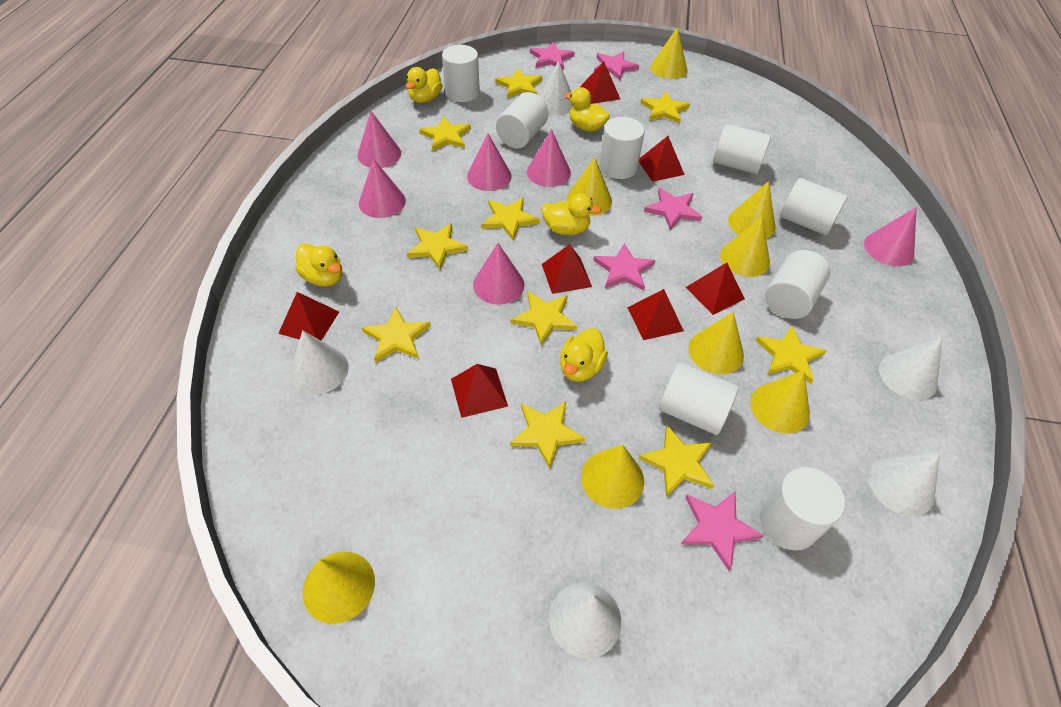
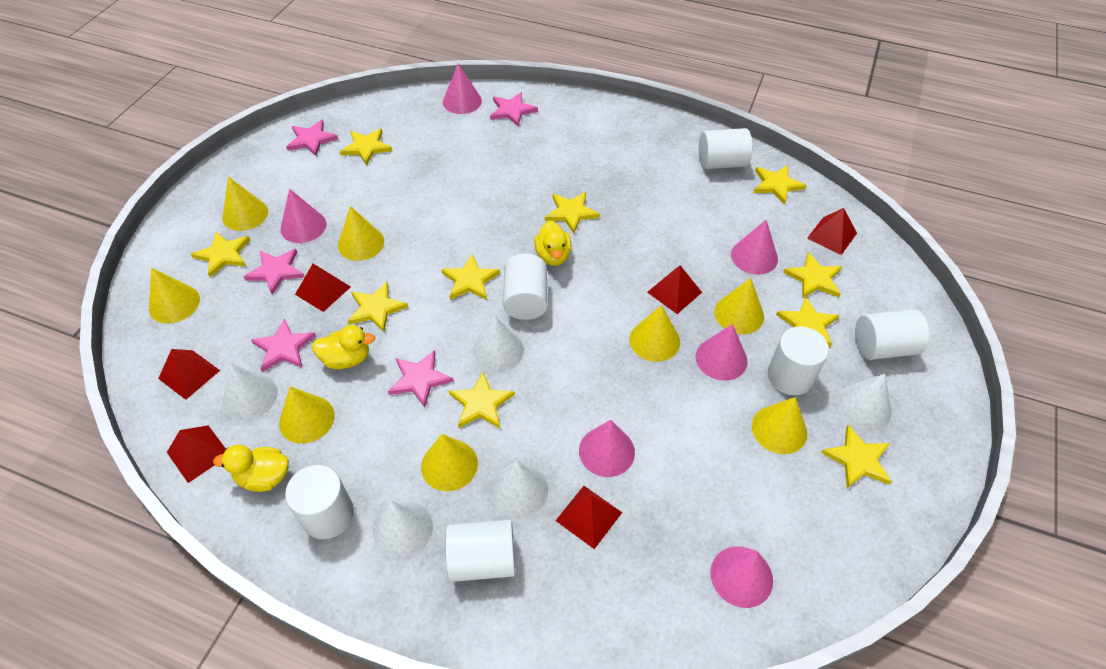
red pyramid: 7 -> 6
white cylinder: 8 -> 6
yellow duck: 5 -> 3

